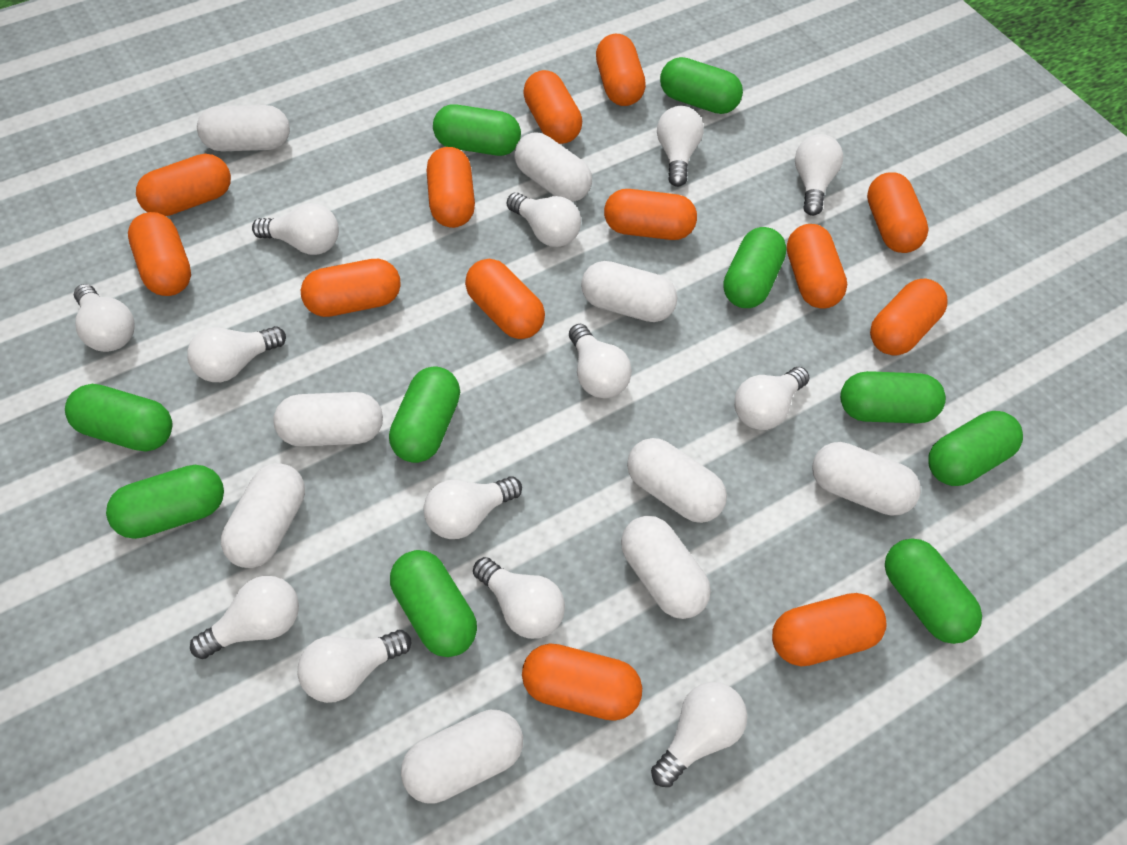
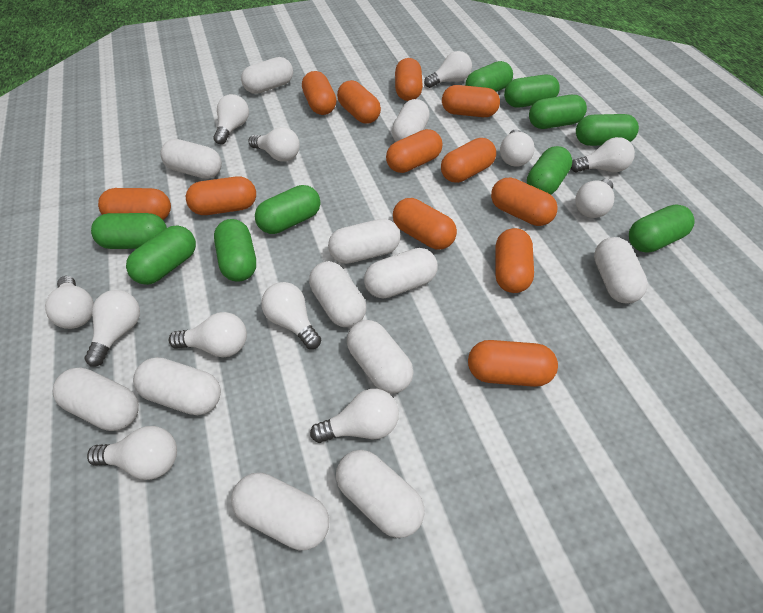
orange capsule: 13 -> 12
white capsule: 9 -> 12
white light bulb: 13 -> 12

